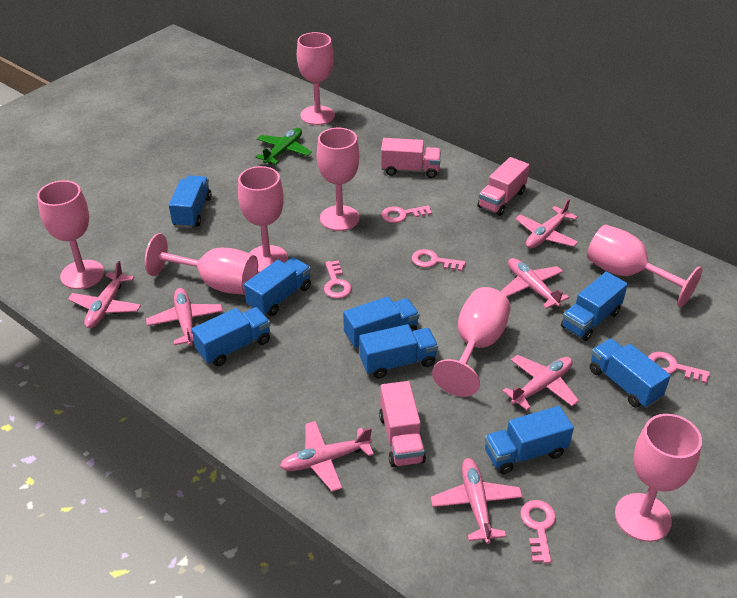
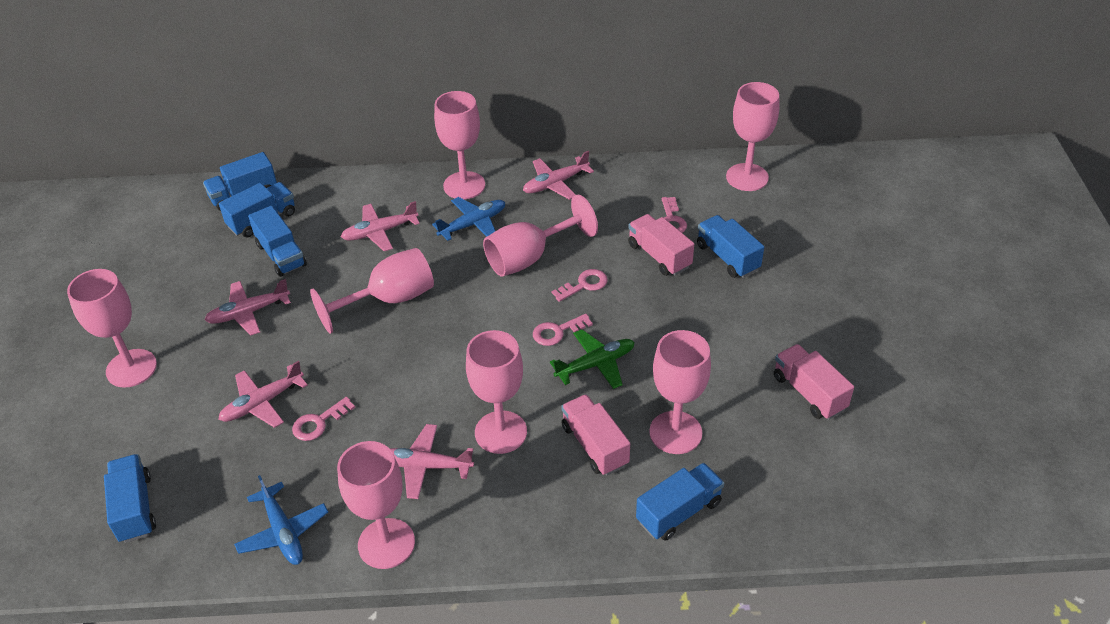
blue plane: 0 -> 2
blue truck: 8 -> 6
pink key: 5 -> 4
pink plane: 7 -> 5

